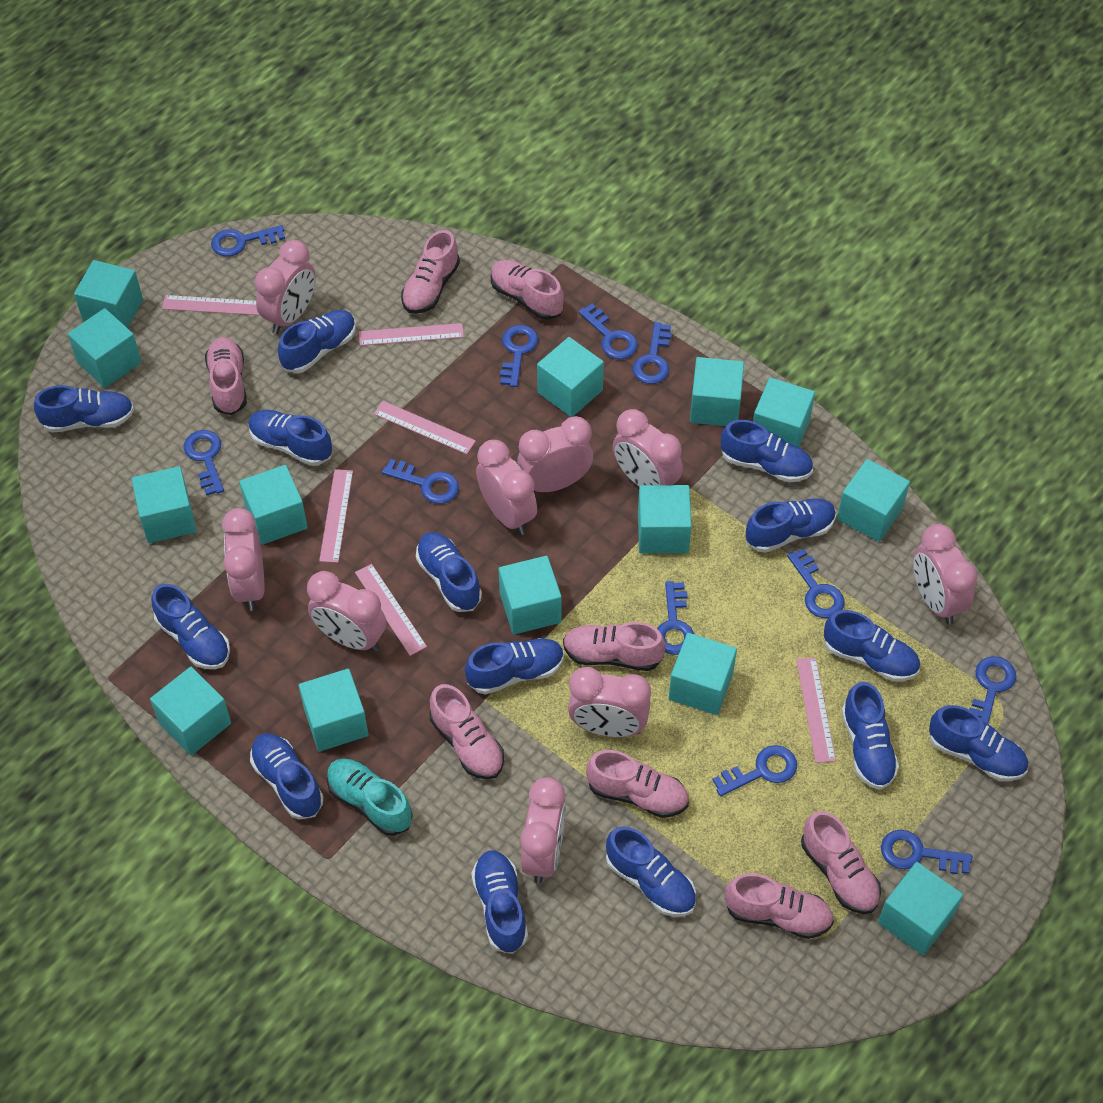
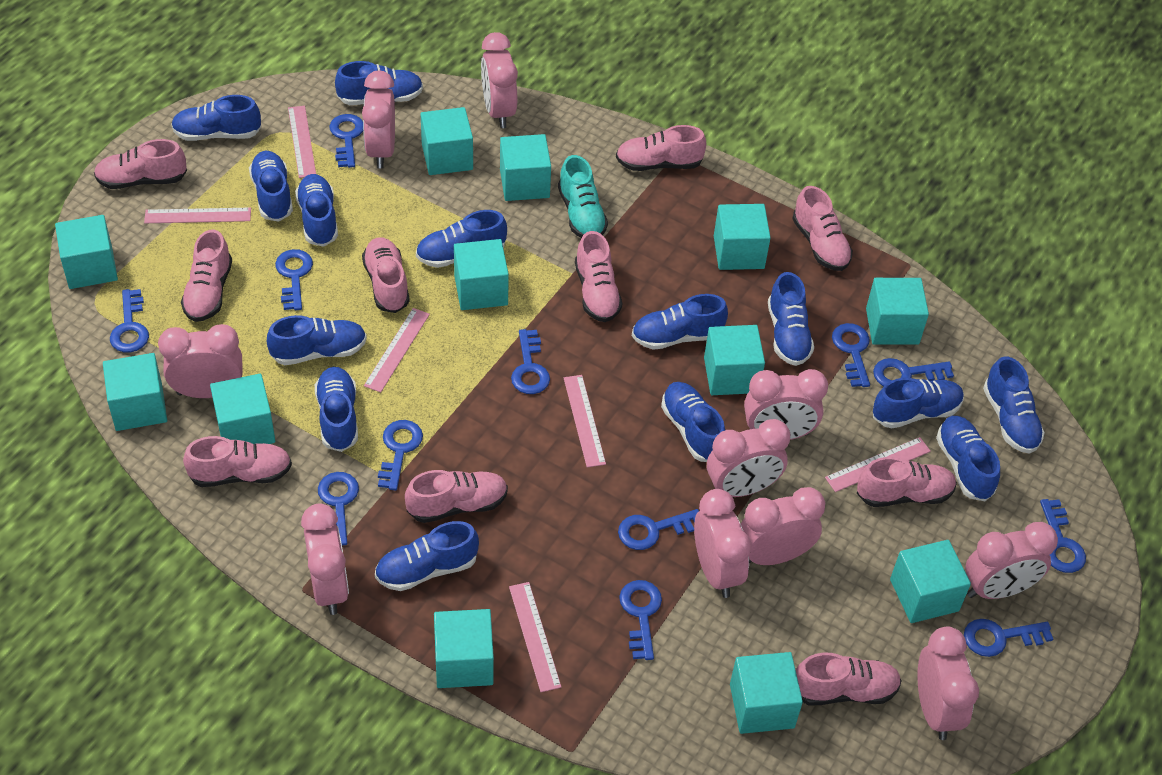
blue key: 11 -> 12
pink clock: 9 -> 10
pink shoe: 8 -> 10
turquoise cube: 14 -> 12

